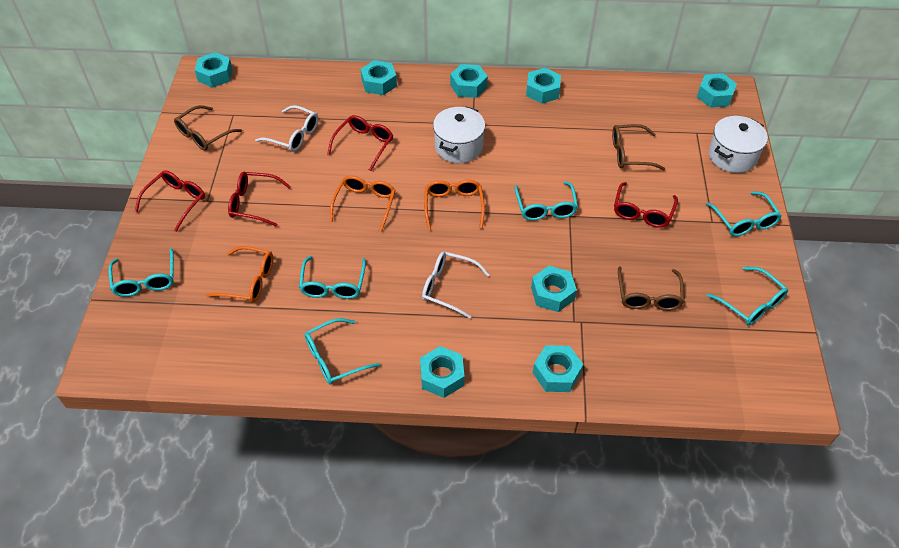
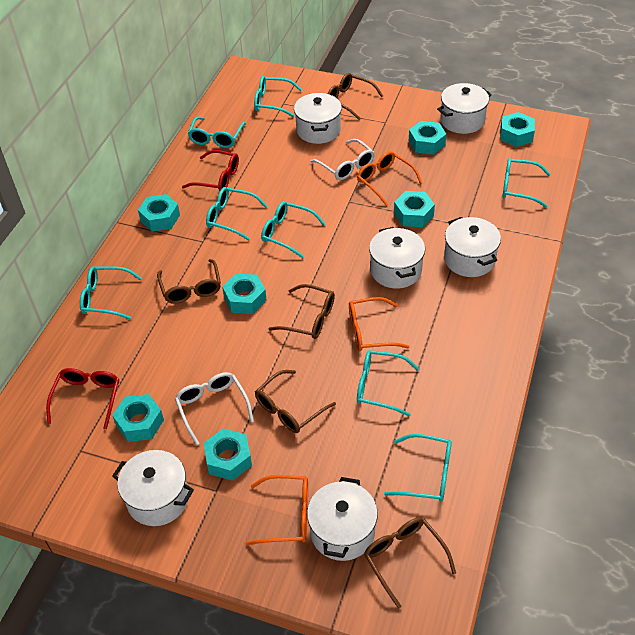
brown glasses: 3 -> 5
red glasses: 4 -> 2
turquoise glasses: 6 -> 8
turquoise nut: 8 -> 7
white pot: 2 -> 6

